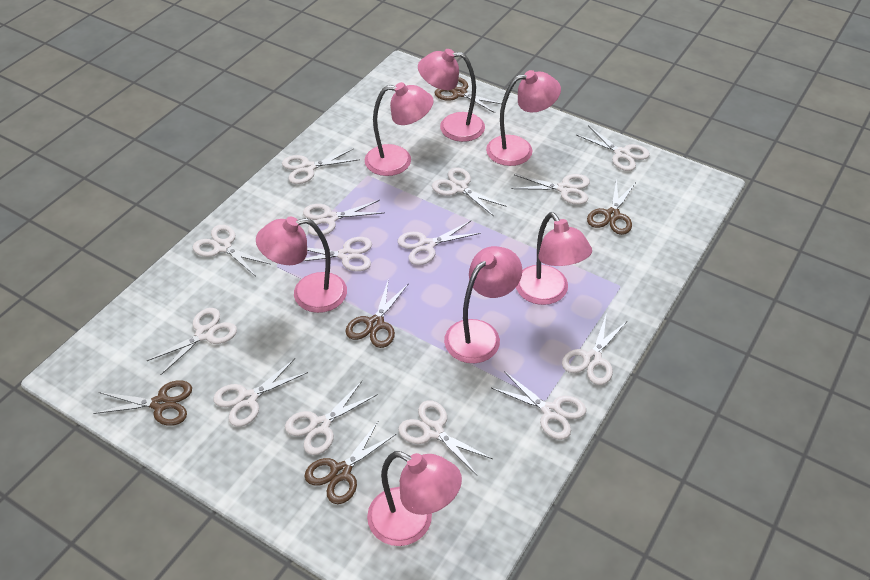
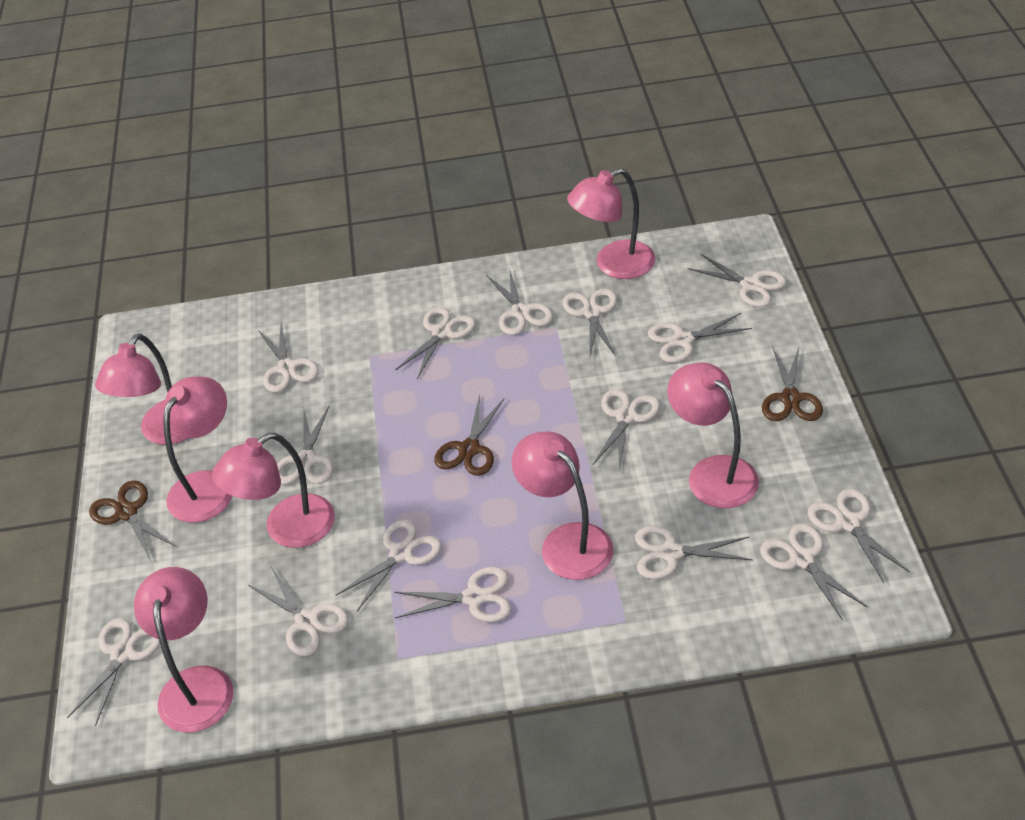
brown scissors: 5 -> 3
white scissors: 14 -> 15

